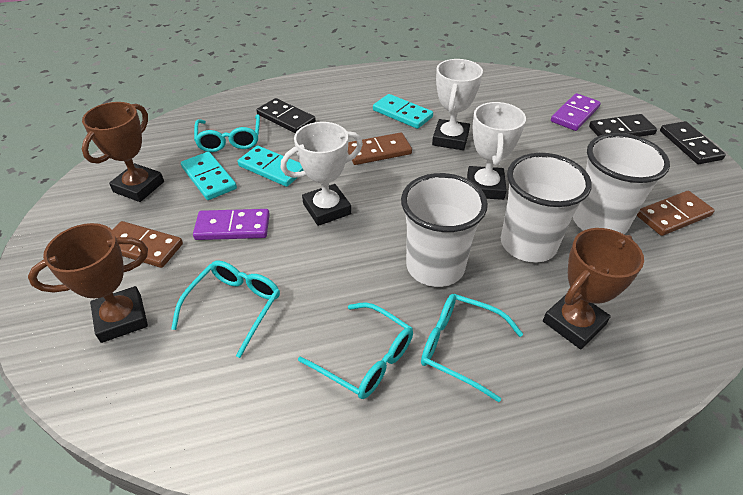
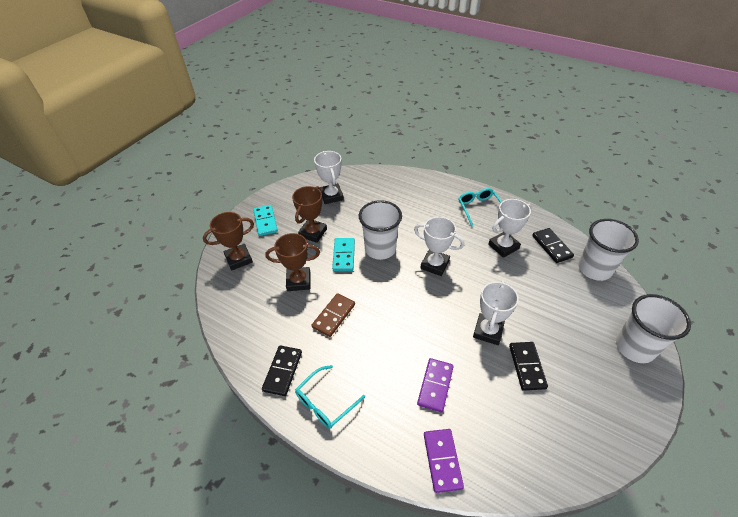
brown domino: 3 -> 1
turquoise domino: 3 -> 2
turquoise glasses: 4 -> 2
white trophy: 3 -> 4

